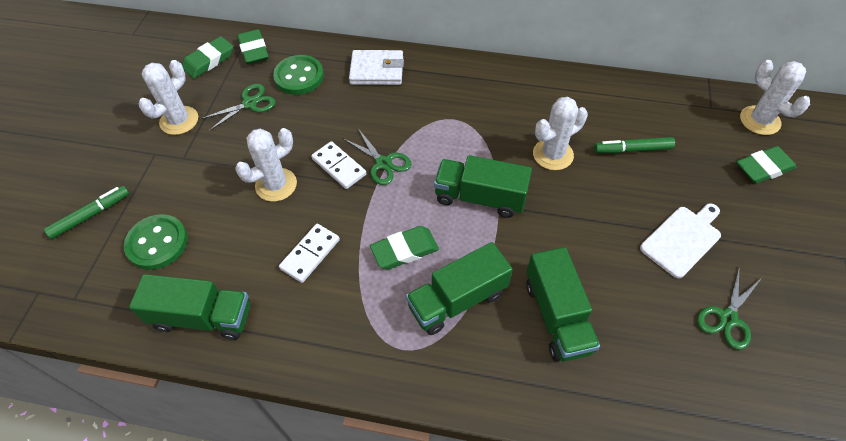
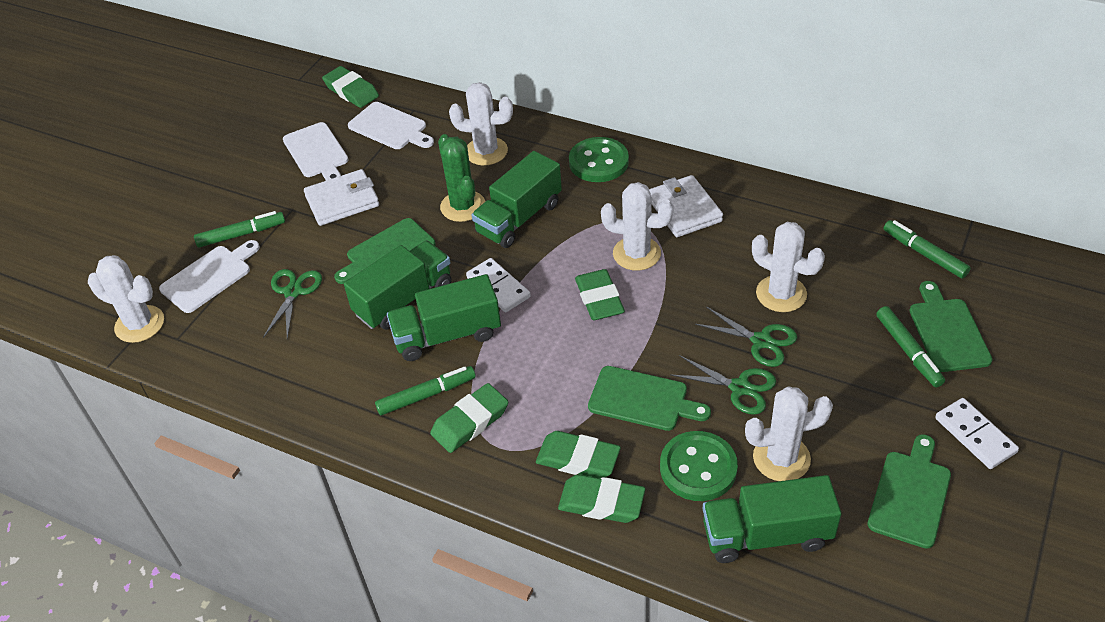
green cactus: 0 -> 1
green cutting board: 0 -> 4
green eraser: 4 -> 5
green marker: 2 -> 4
white cactus: 4 -> 5
white cutting board: 1 -> 3
white wallet: 1 -> 2

